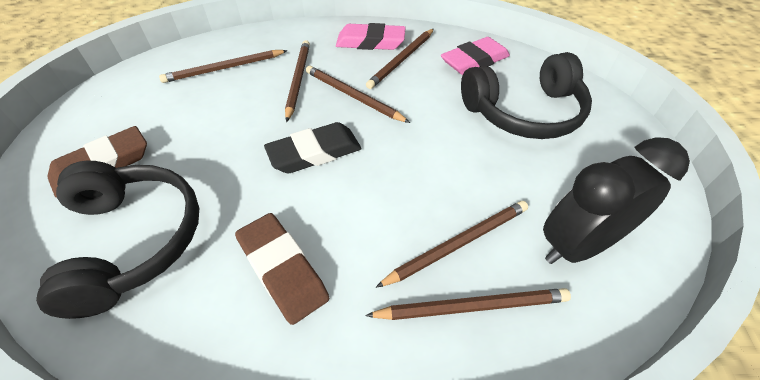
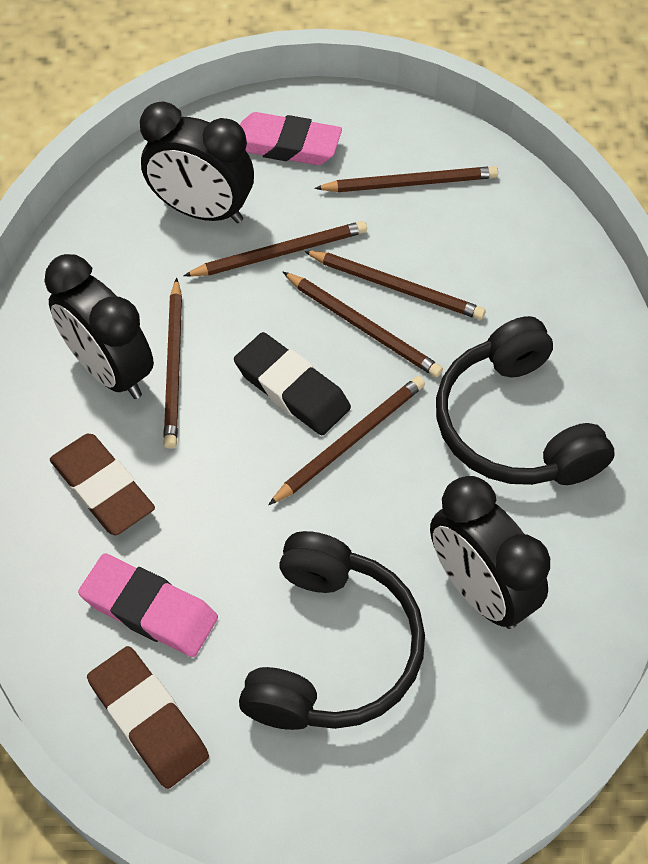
black clock: 1 -> 3

